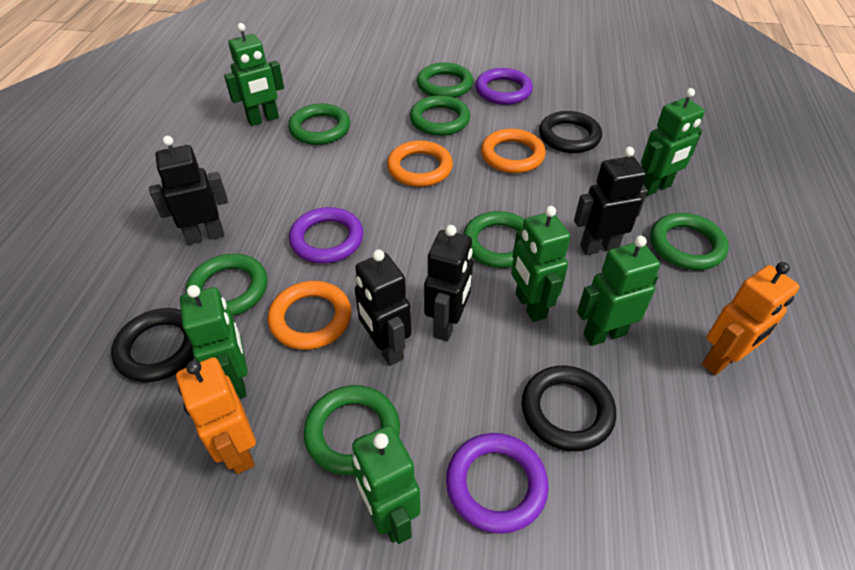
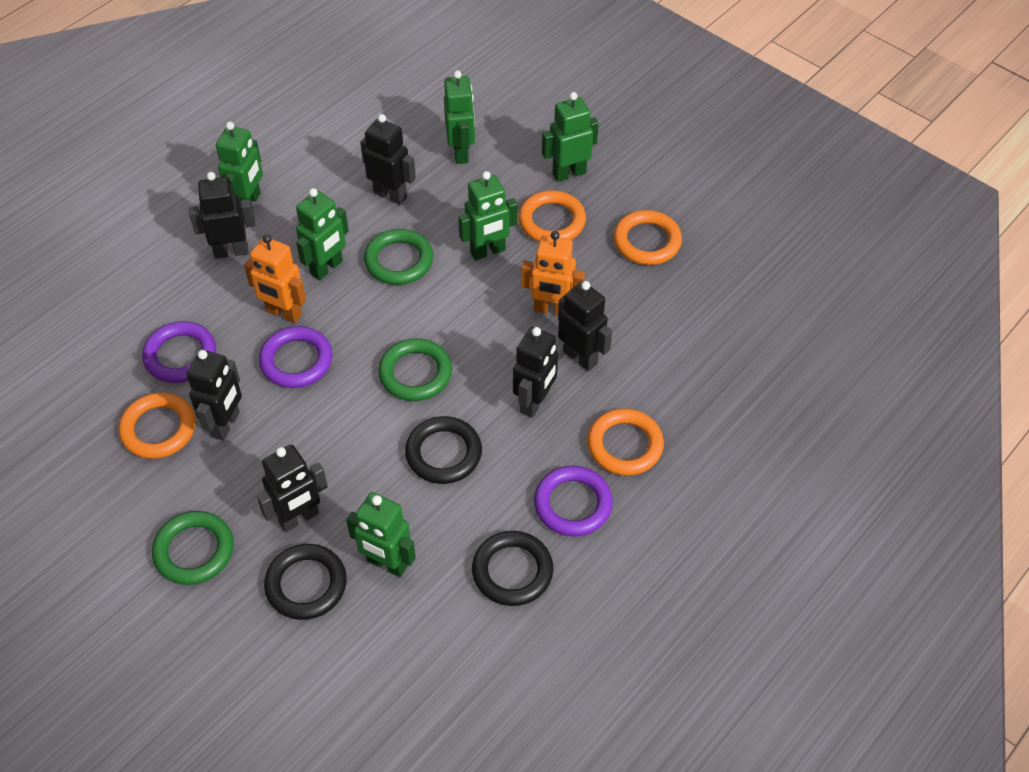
black robot: 4 -> 6
green ring: 7 -> 3
orange ring: 3 -> 4

